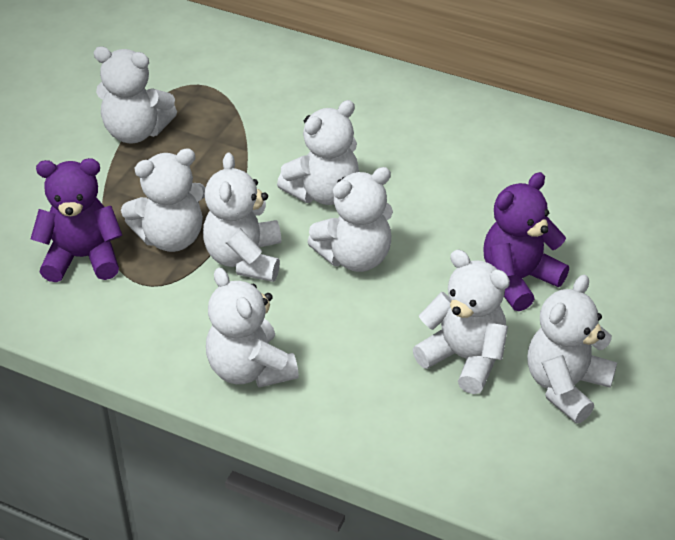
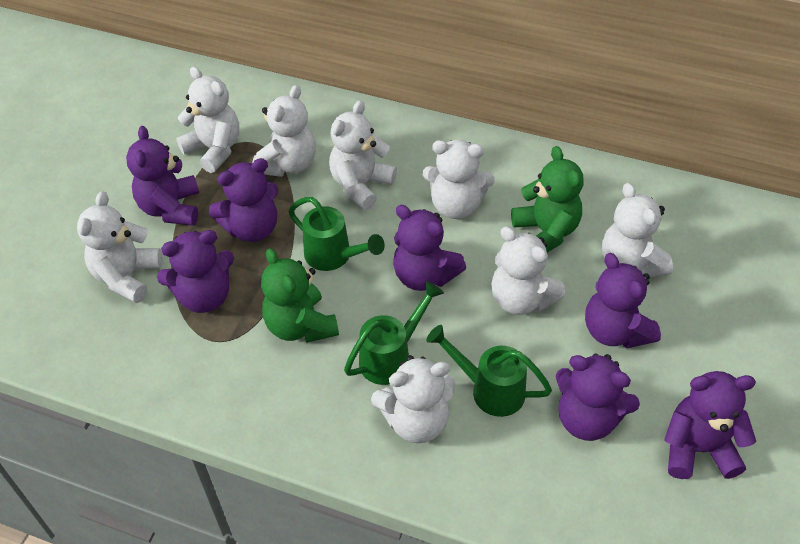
green teddy bear: 0 -> 2
green watering can: 0 -> 3
purple teddy bear: 2 -> 7

